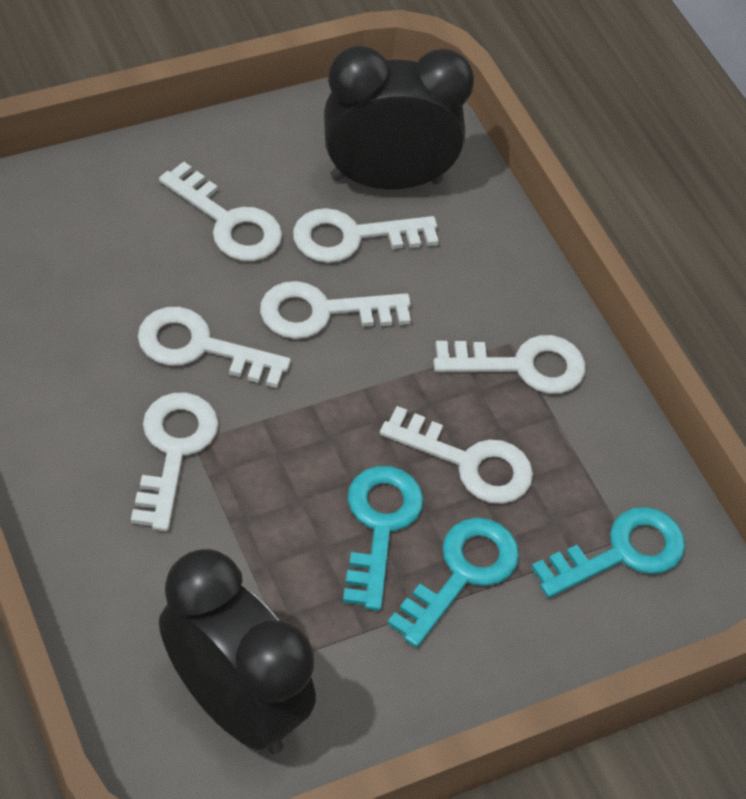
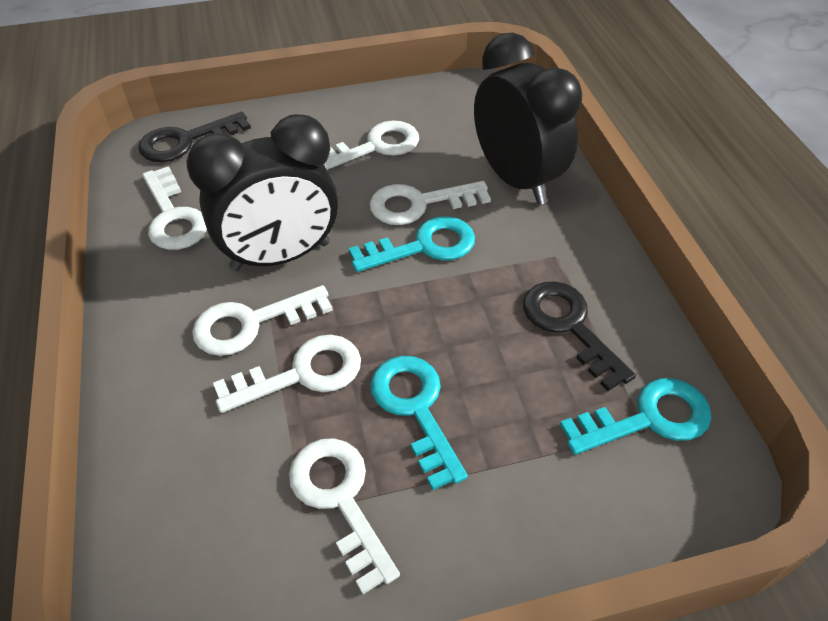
black key: 0 -> 2
white key: 7 -> 6

